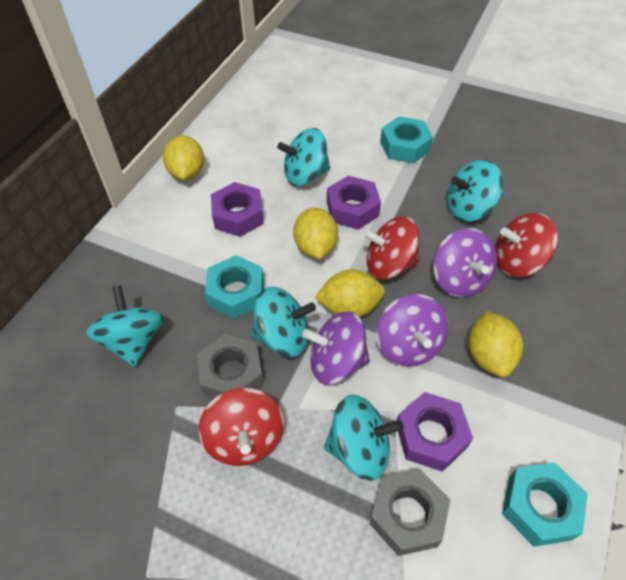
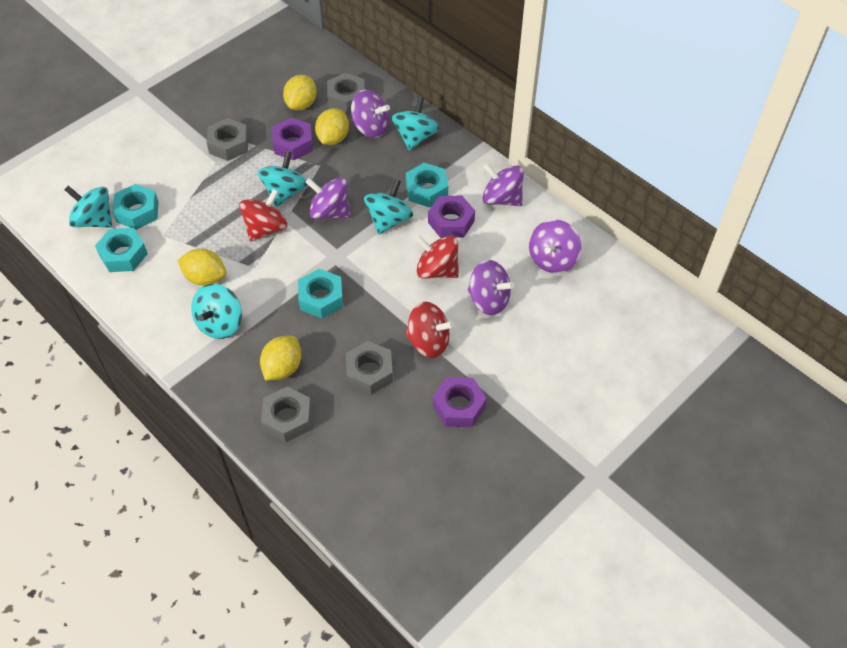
grey nut: 2 -> 4
purple spinning top: 3 -> 5
turquoise nut: 3 -> 4

